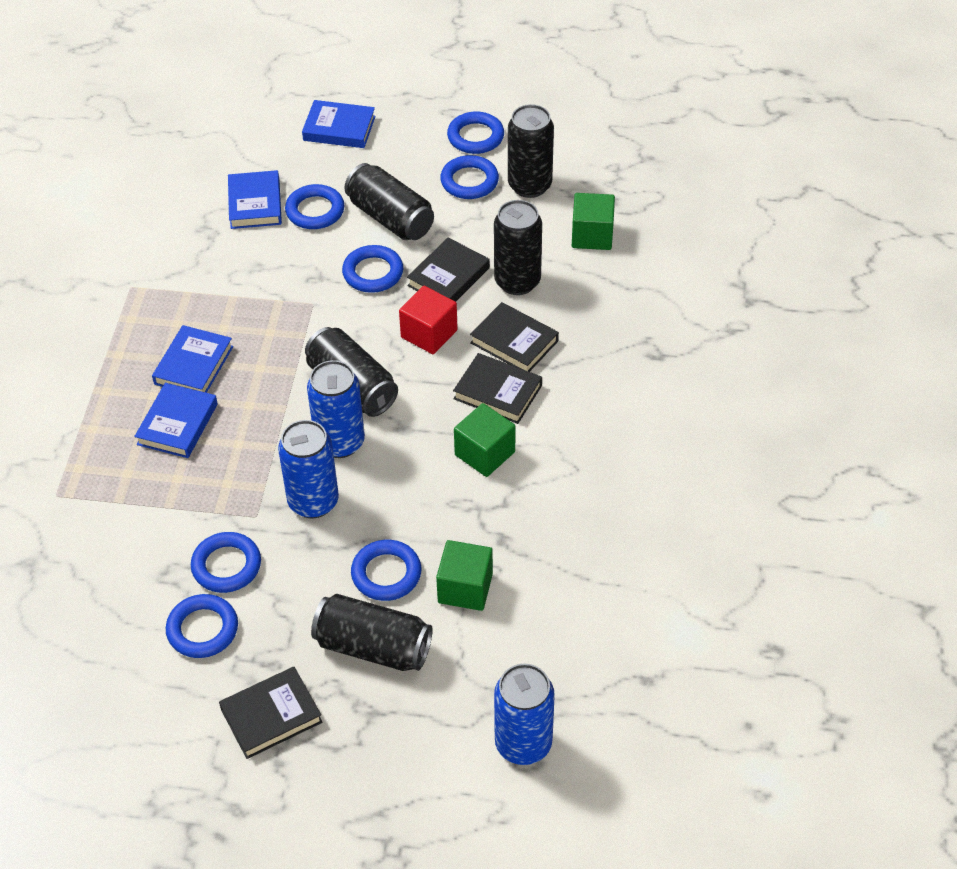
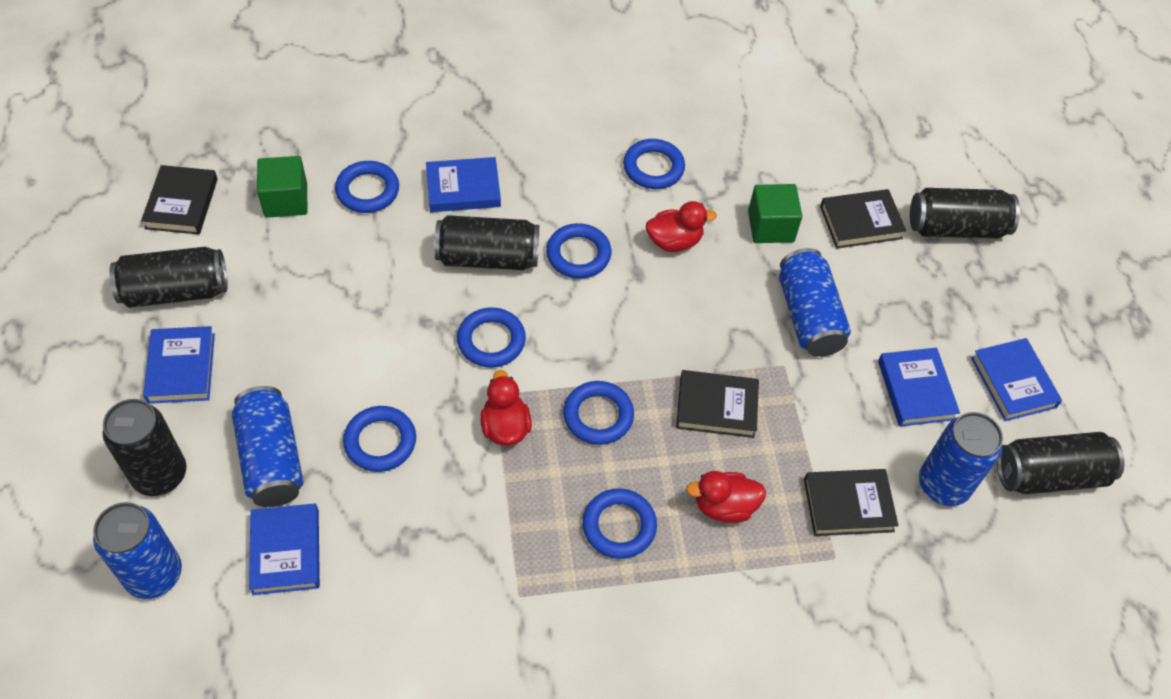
blue book: 4 -> 5
blue can: 3 -> 4
green cube: 3 -> 2
red cube: 1 -> 0
red duck: 0 -> 3

